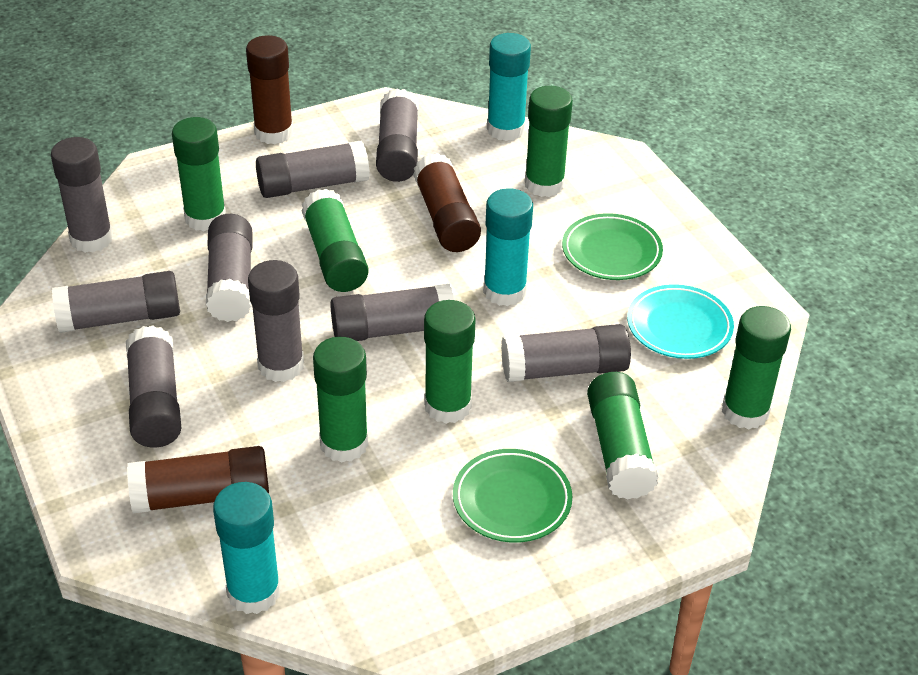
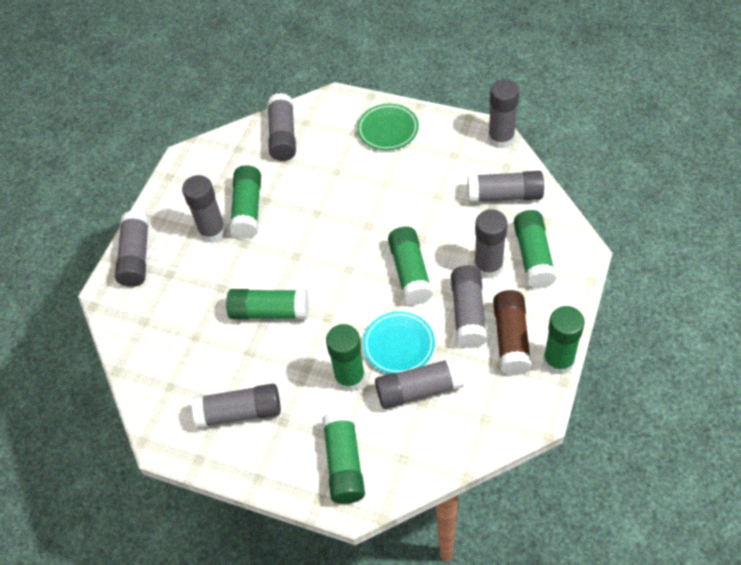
brown glue stick: 3 -> 1
green plate: 2 -> 1
turquoise glue stick: 3 -> 0

